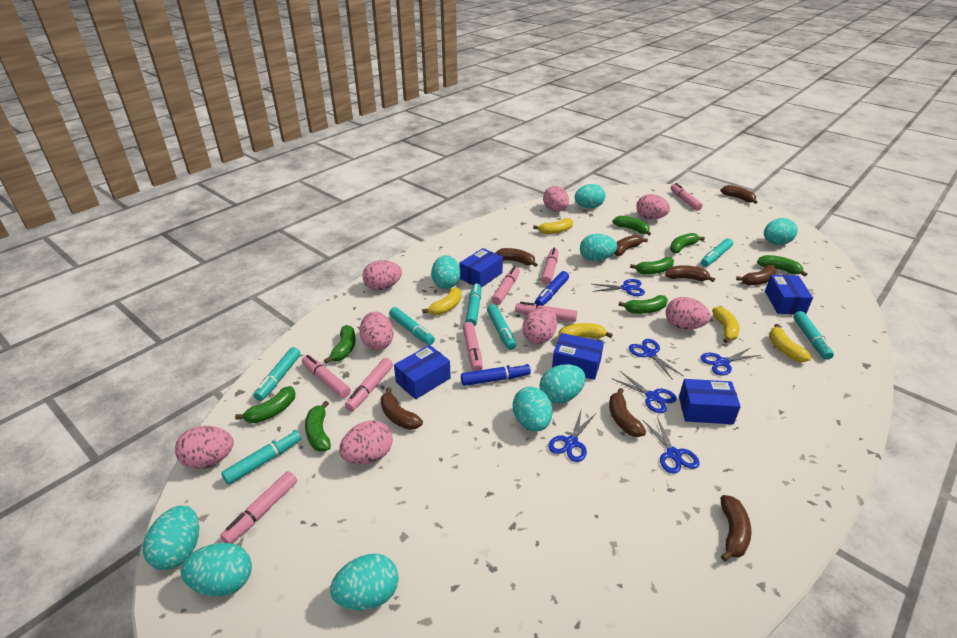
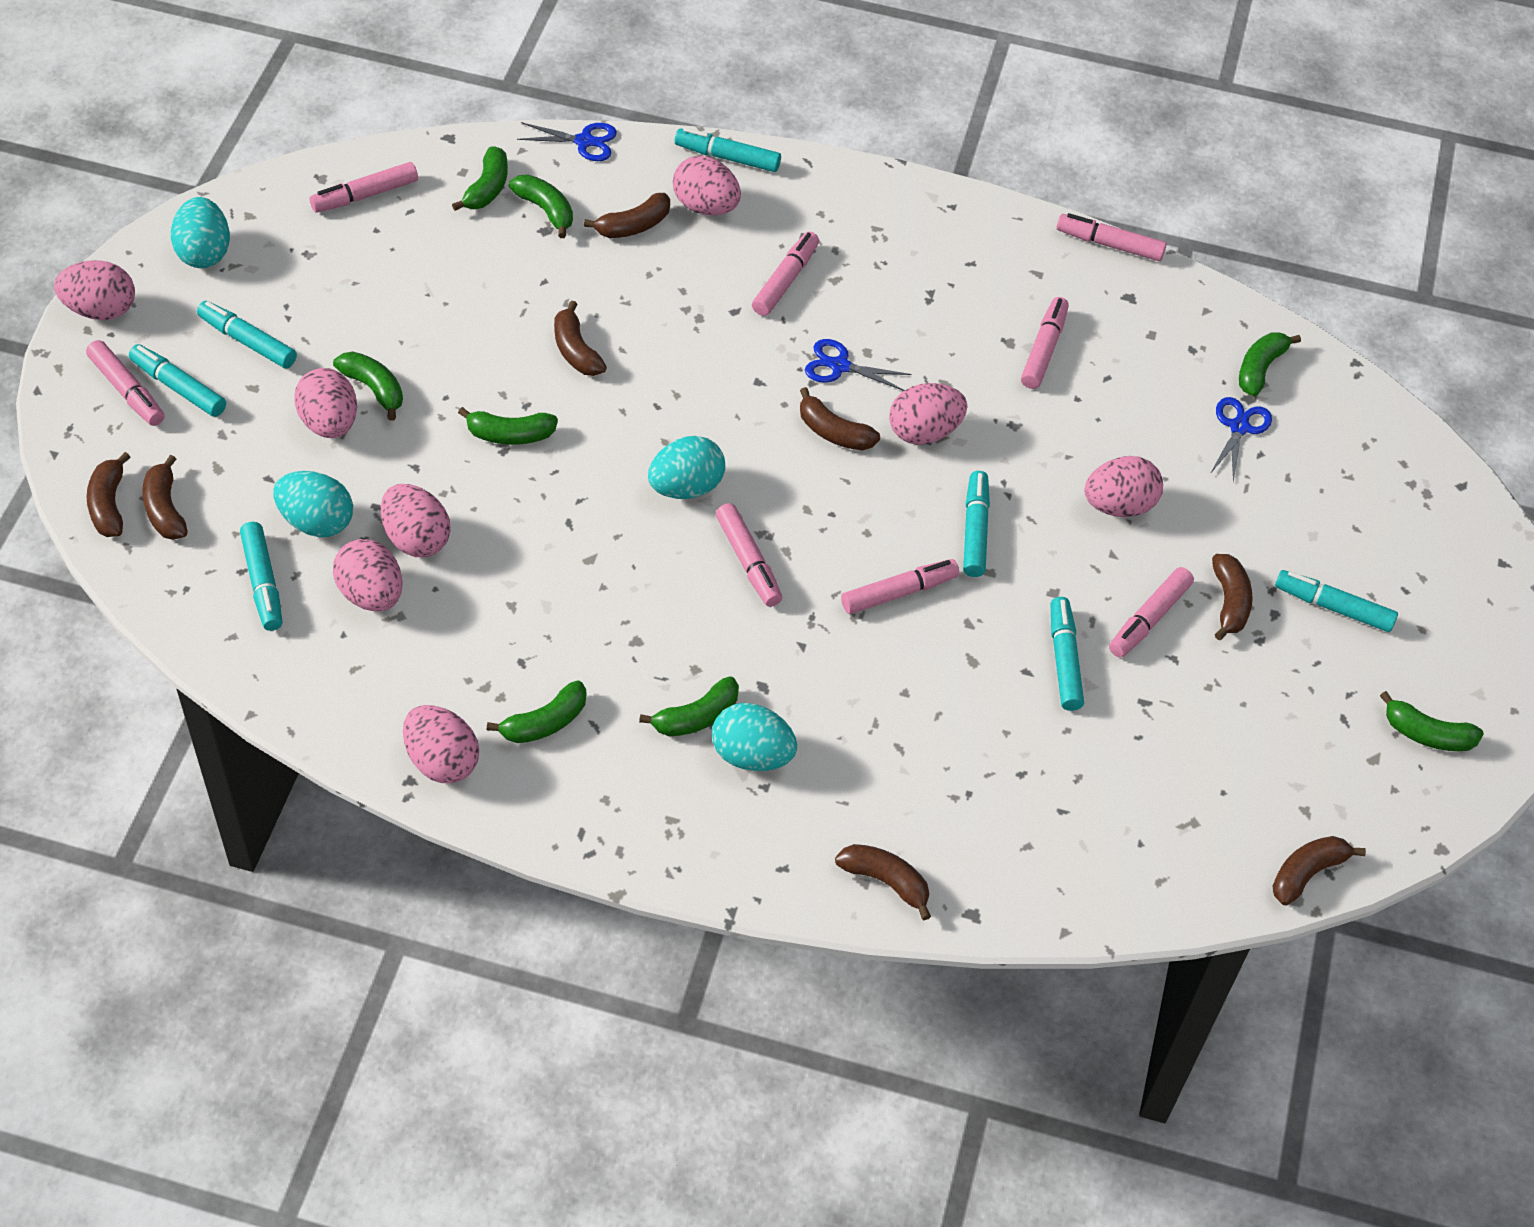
blue box: 5 -> 0
blue marker: 2 -> 0
blue scissors: 6 -> 3
turquoise egg: 9 -> 4
yellow banana: 5 -> 0

